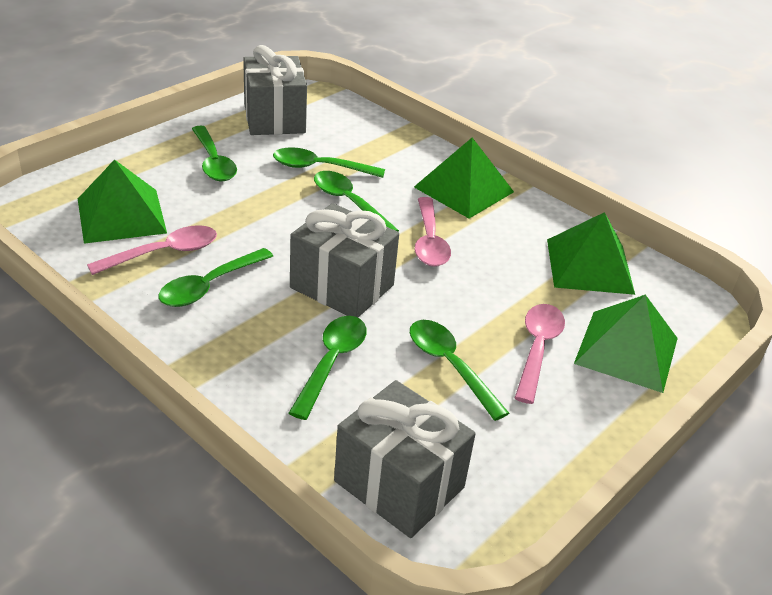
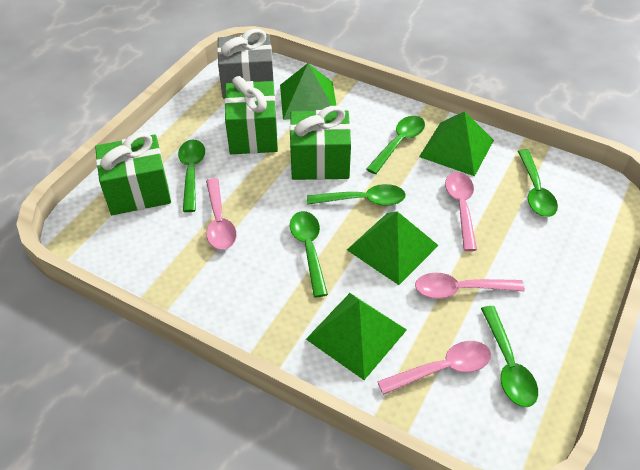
green gift: 0 -> 3
grey gift: 3 -> 1
pink spoon: 3 -> 4

